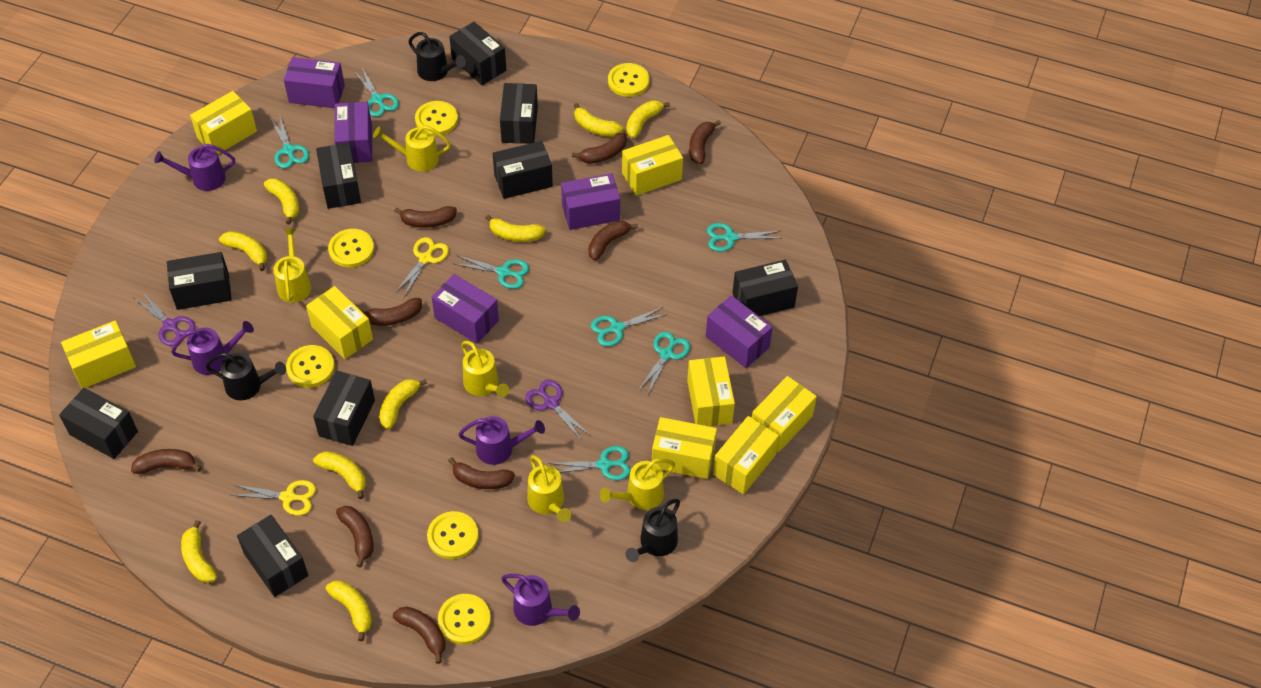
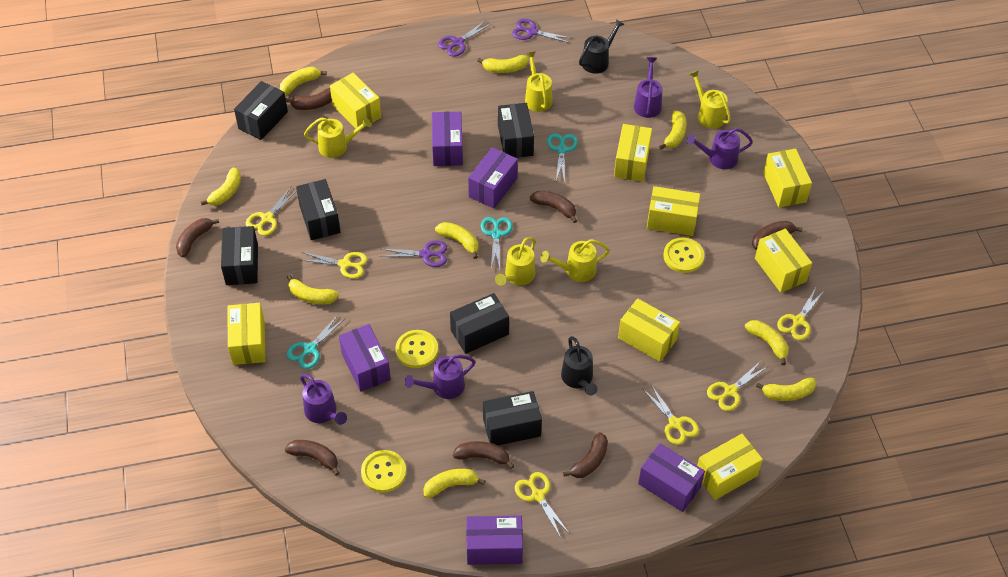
black box: 9 -> 6
black watering can: 3 -> 2
brown banana: 9 -> 7
purple scissors: 2 -> 3
turquoise scissors: 7 -> 3
yellow button: 6 -> 3
yellow scissors: 2 -> 6

